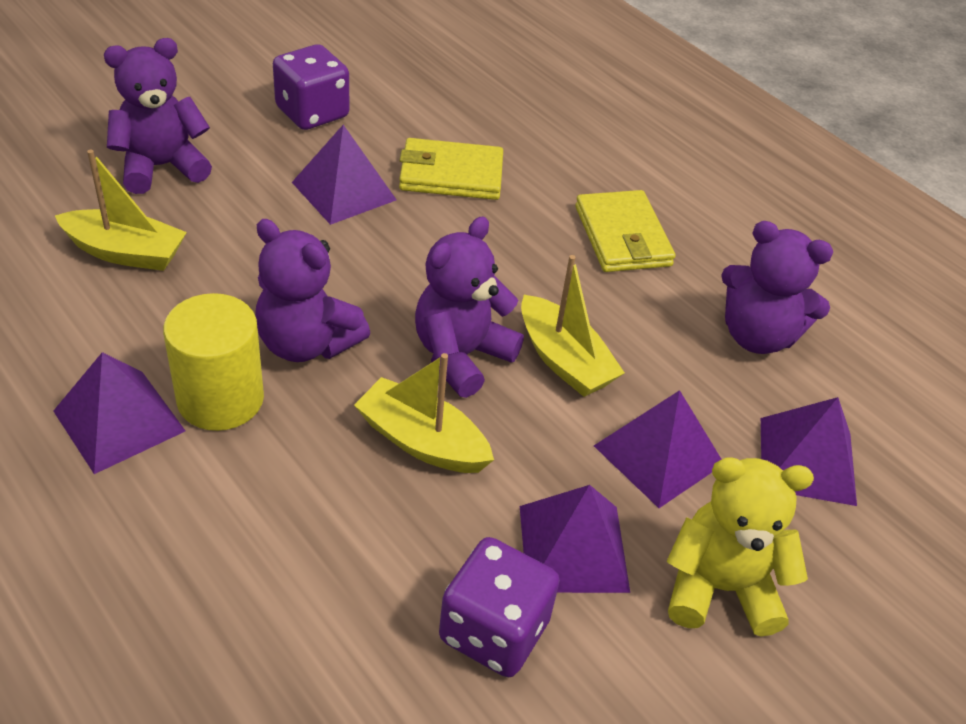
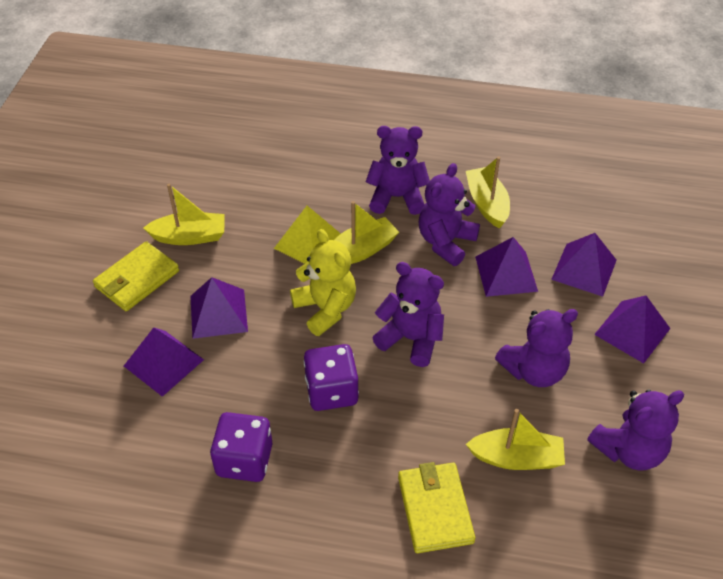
purple teddy bear: 4 -> 5
yellow boat: 3 -> 4
yellow cylinder: 1 -> 0
yellow pyramid: 0 -> 1

